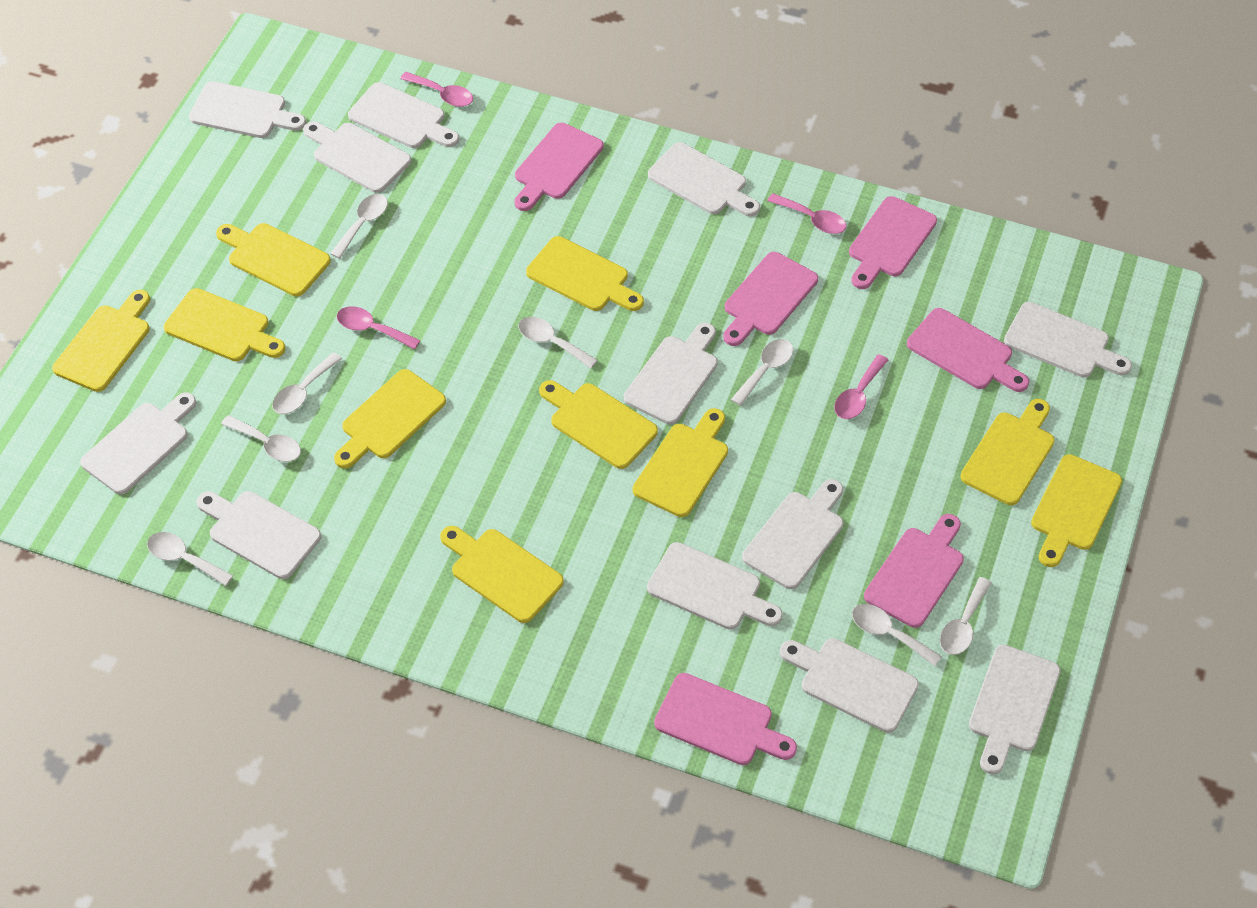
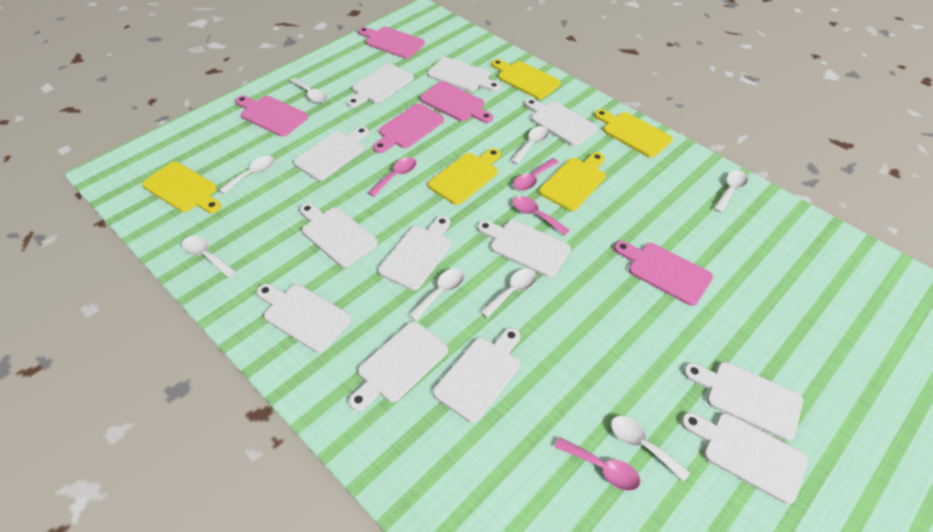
pink cutting board: 6 -> 5
yellow cutting board: 10 -> 5

